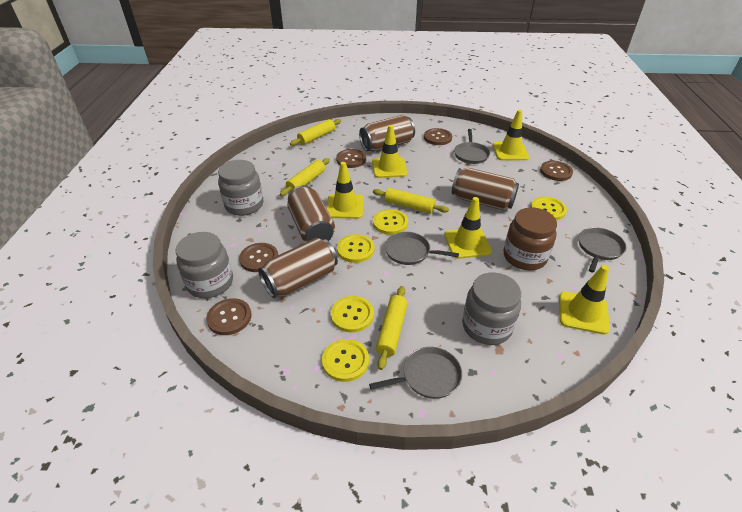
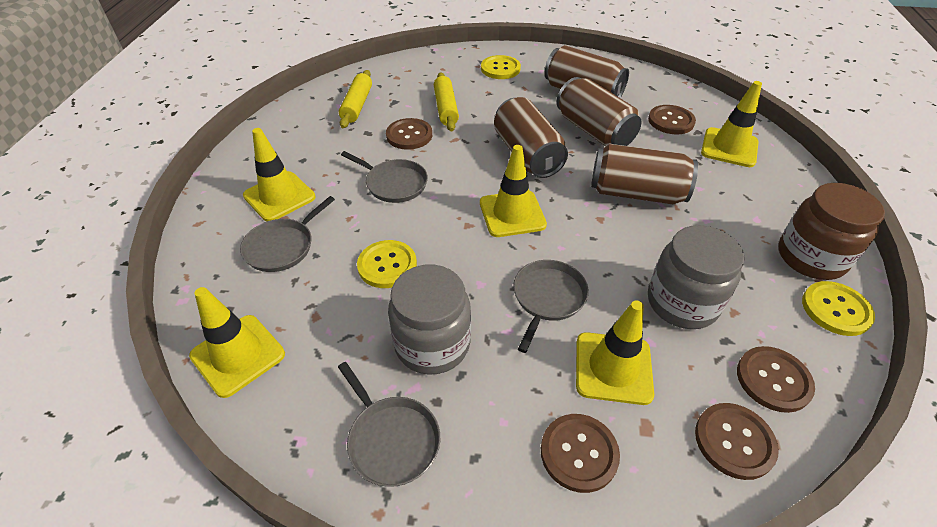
grey jar: 3 -> 2
yellow button: 5 -> 3
yellow rolling pin: 4 -> 2

